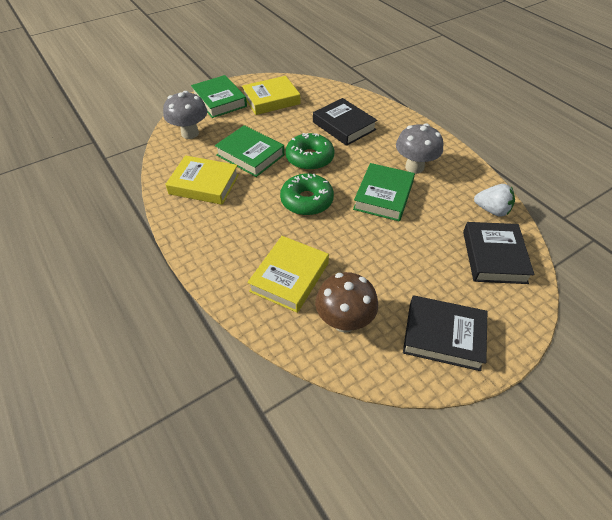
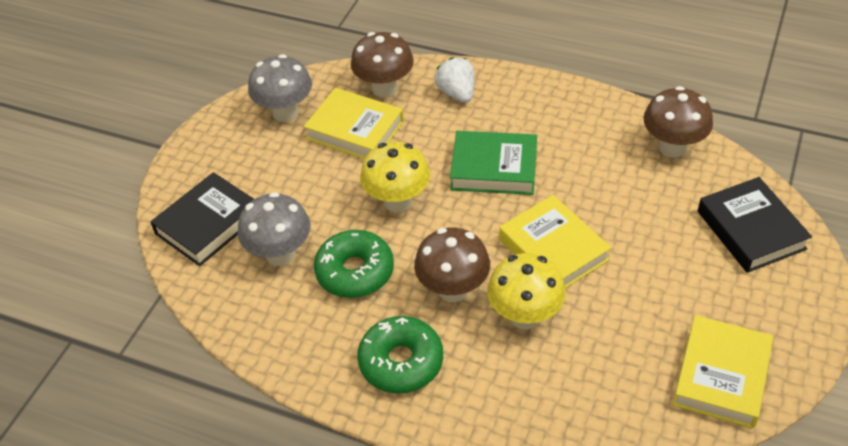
black book: 3 -> 2
brown mushroom: 1 -> 3
green book: 3 -> 1
yellow mushroom: 0 -> 2

